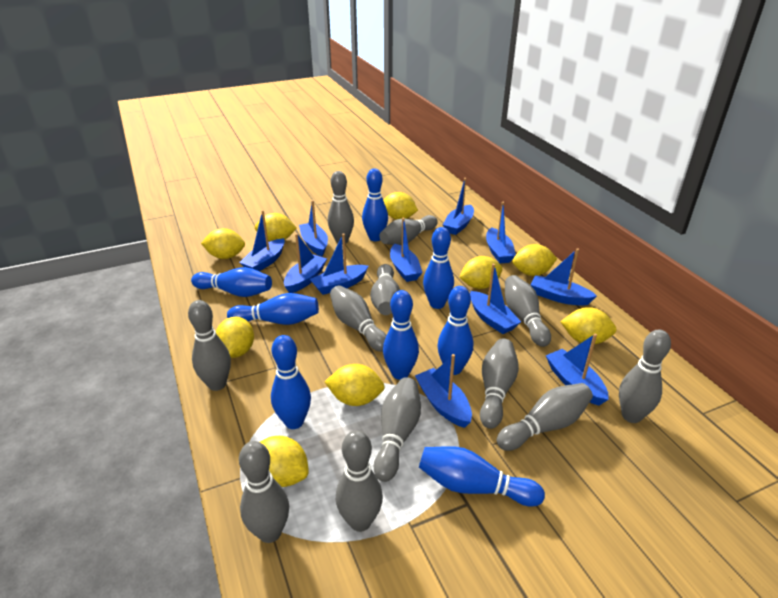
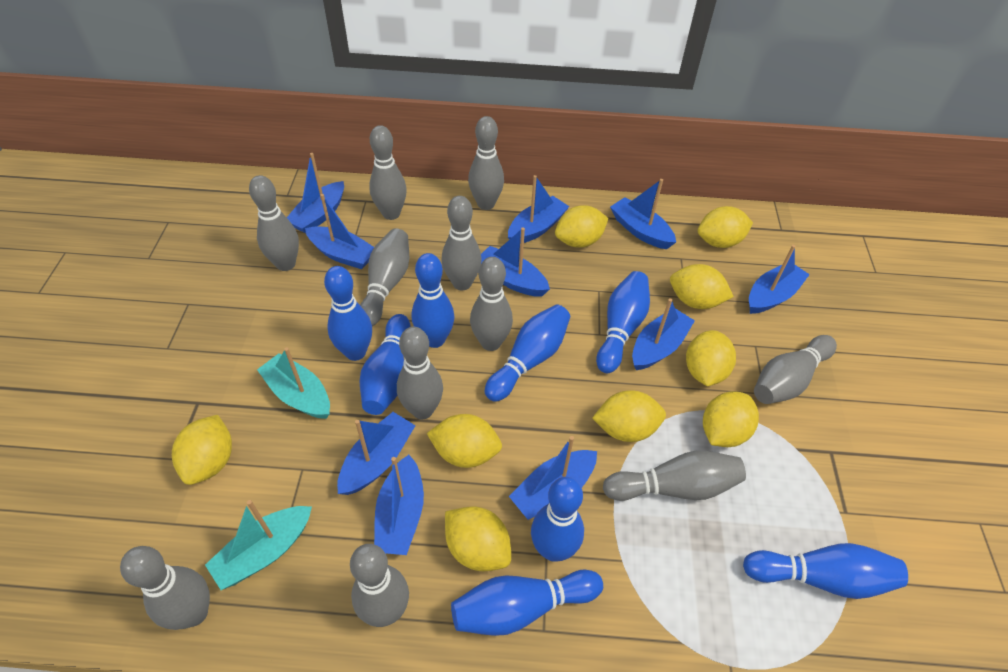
blue boat: 11 -> 10
grey bowling pin: 12 -> 11
turquoise boat: 0 -> 2

